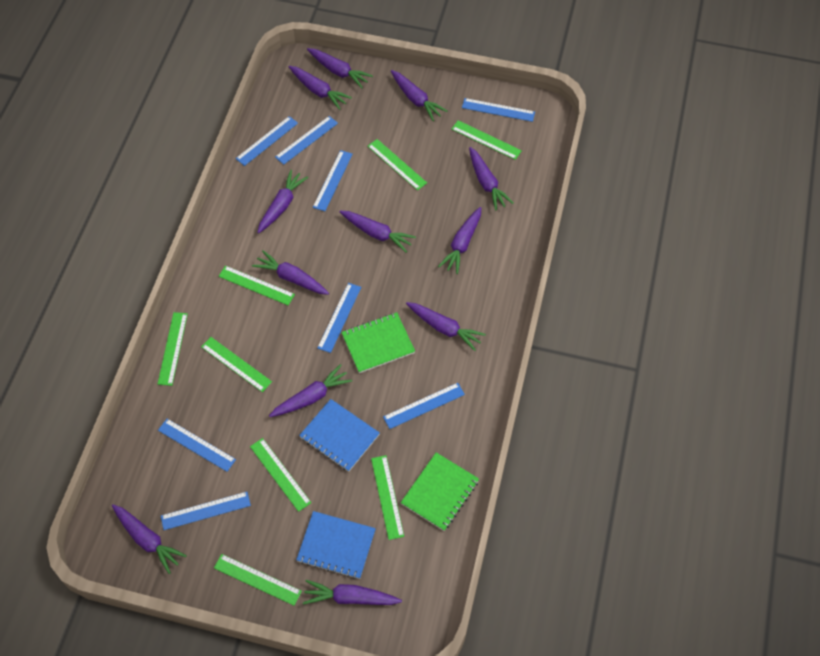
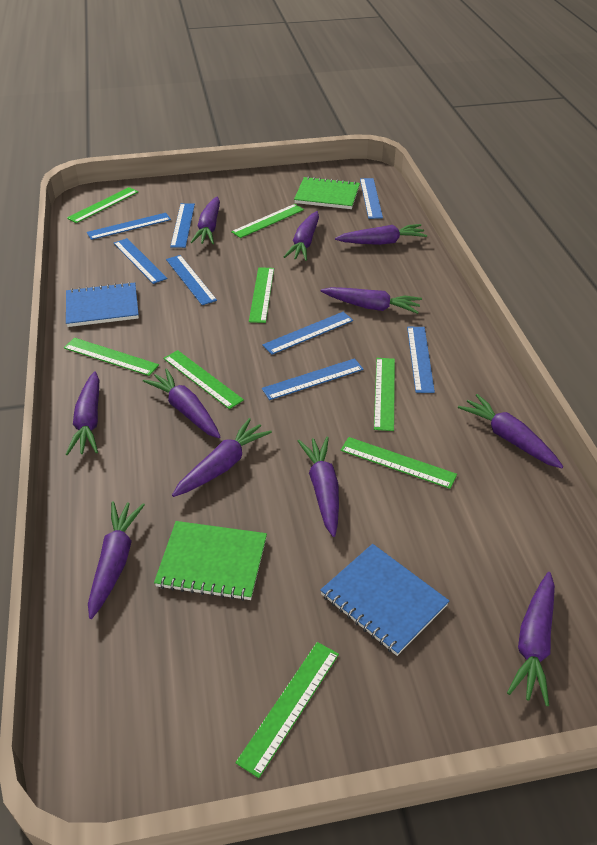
purple carrot: 12 -> 11

